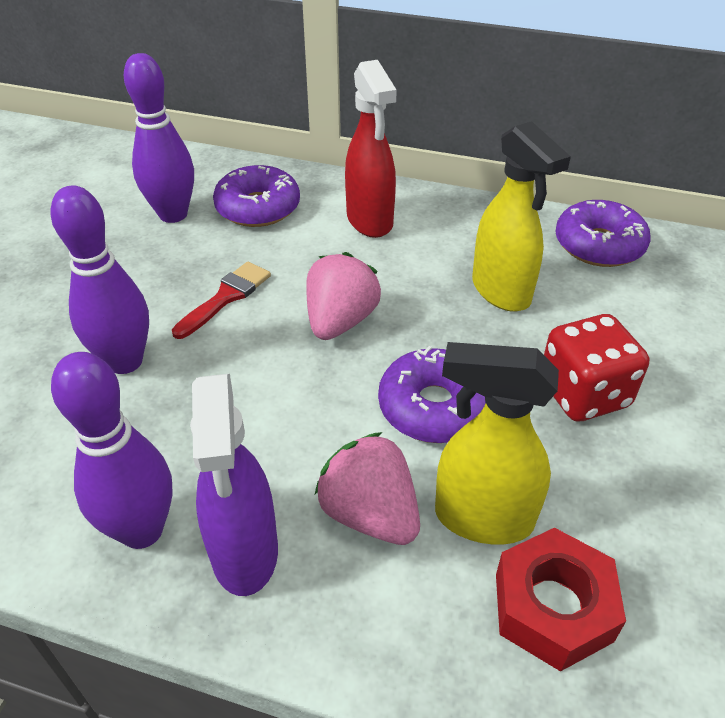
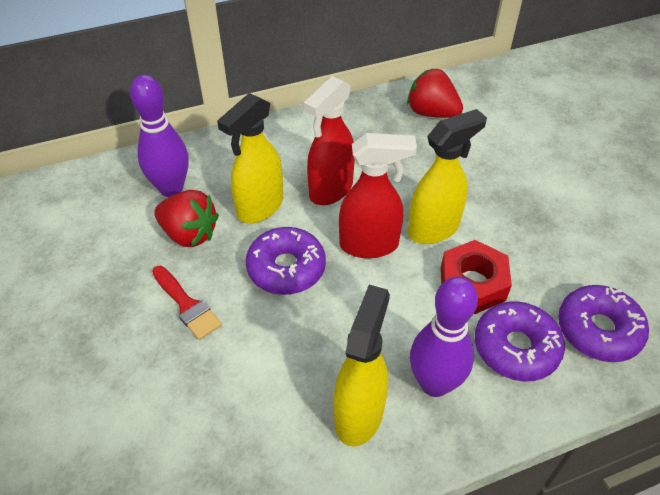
pink strawberry: 2 -> 0
purple bowling pin: 3 -> 2
purple spray bottle: 1 -> 0
red dice: 1 -> 0
red spray bottle: 1 -> 2
red strawberry: 0 -> 2
yellow spray bottle: 2 -> 3

